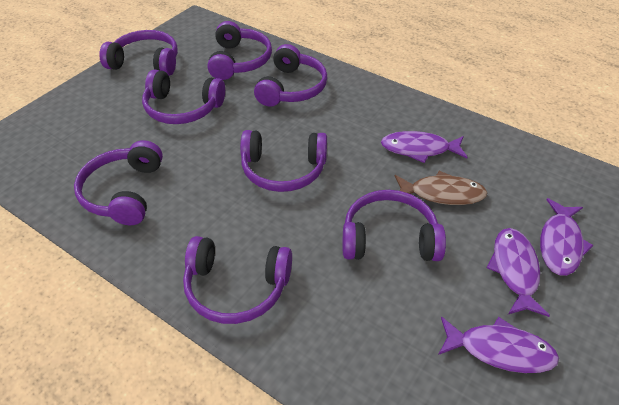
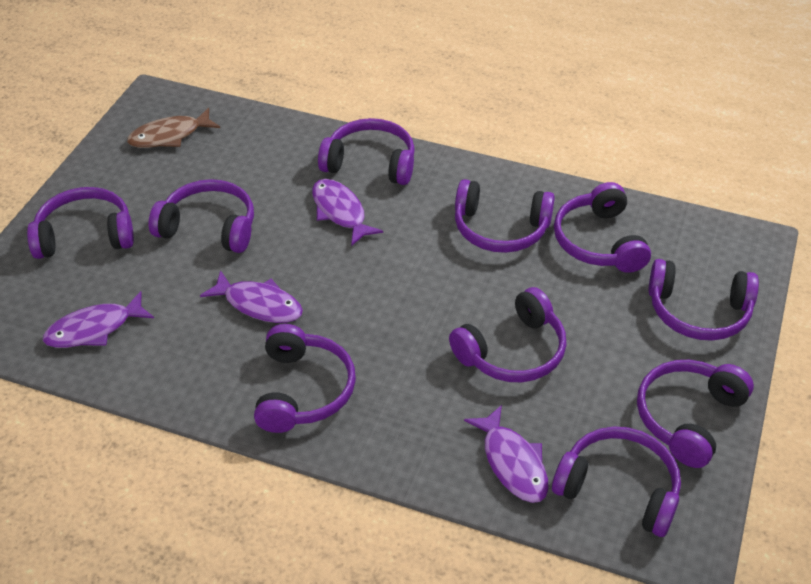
purple headphones: 8 -> 10

